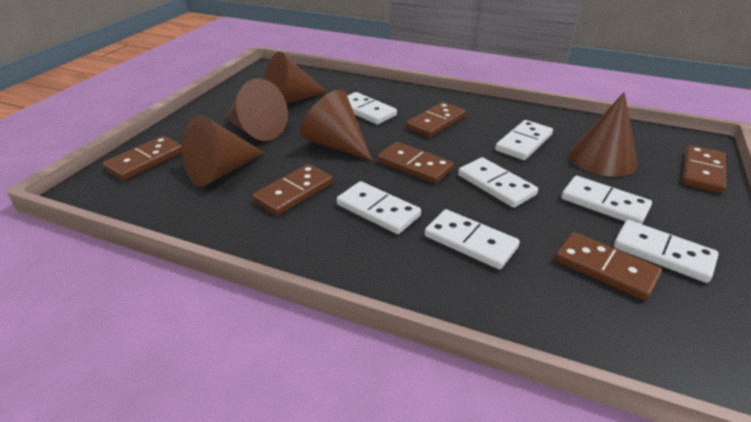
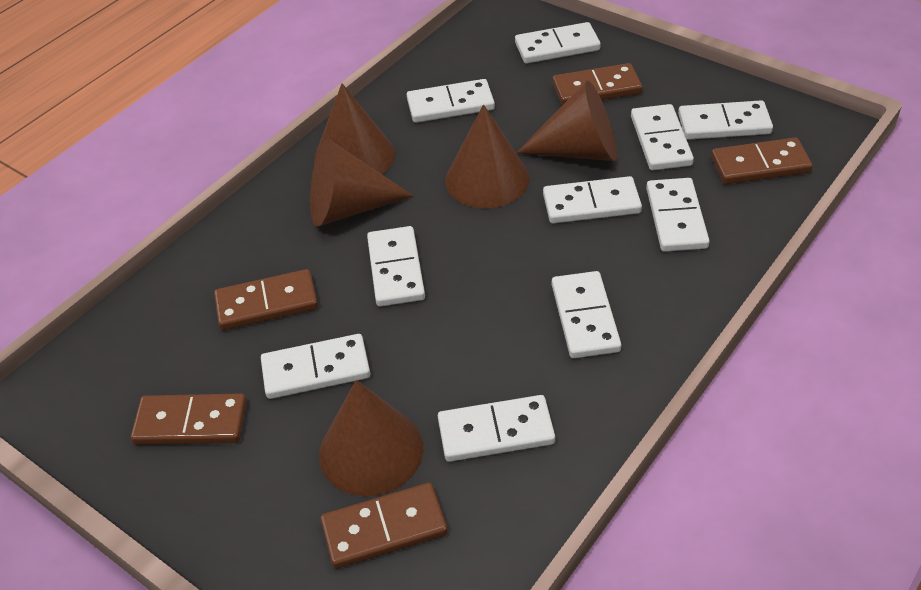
brown domino: 6 -> 5
white domino: 7 -> 10

